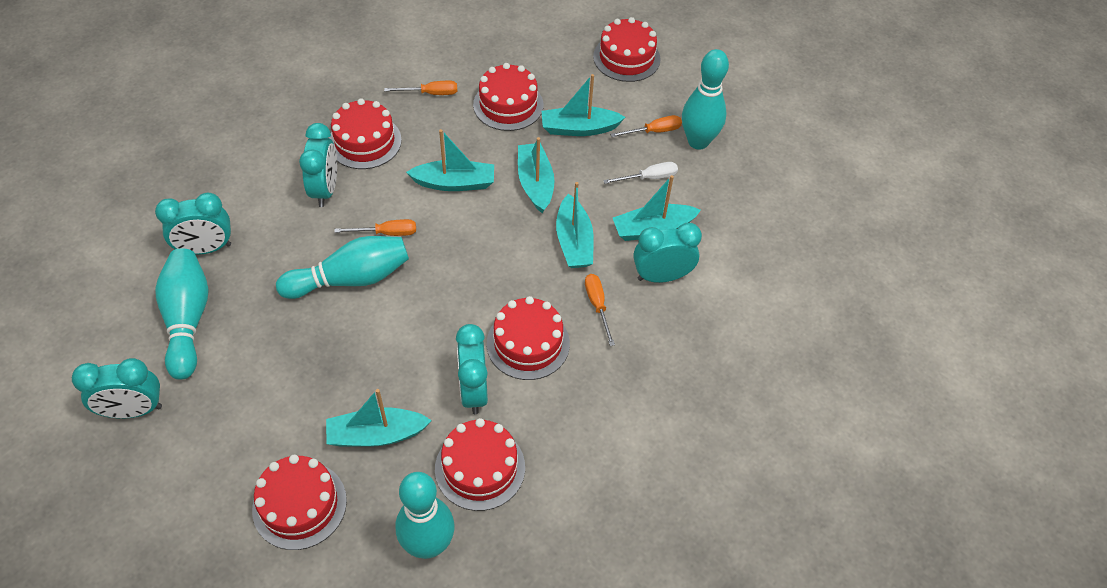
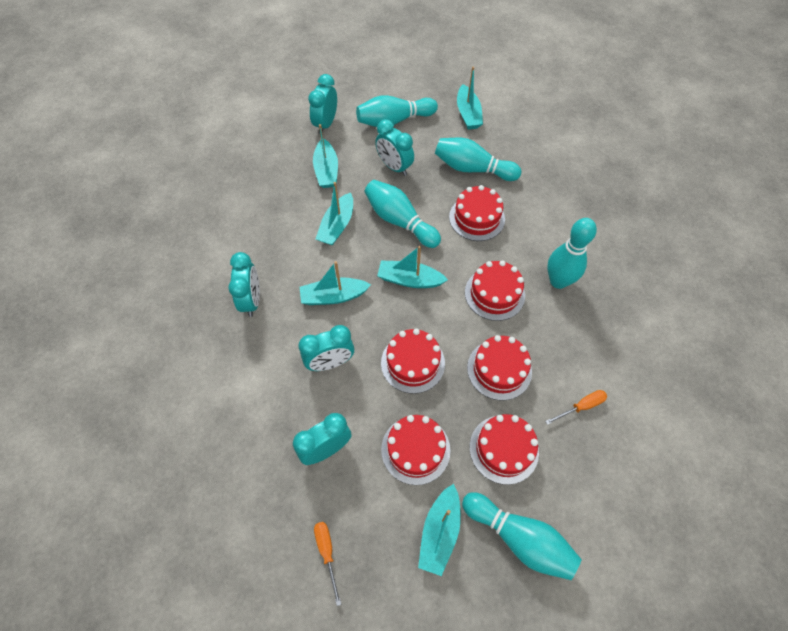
orange screwdriver: 4 -> 2
turquoise bowling pin: 4 -> 5
white screwdriver: 1 -> 0

